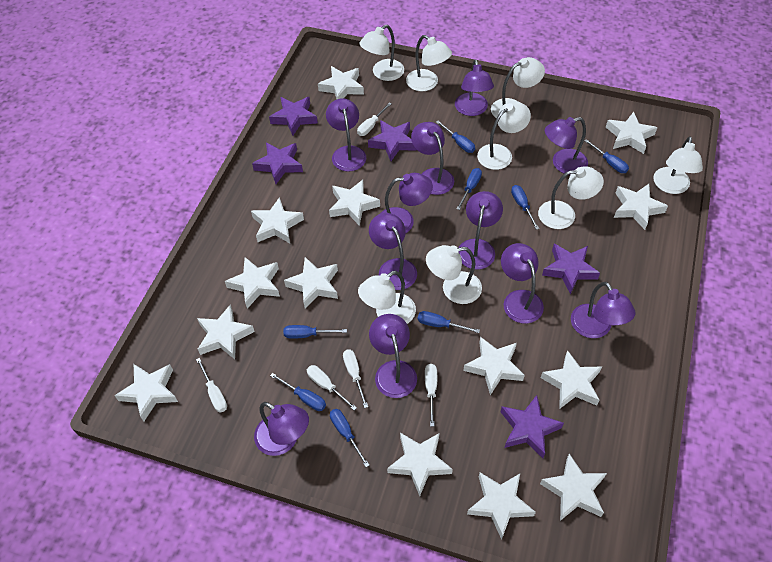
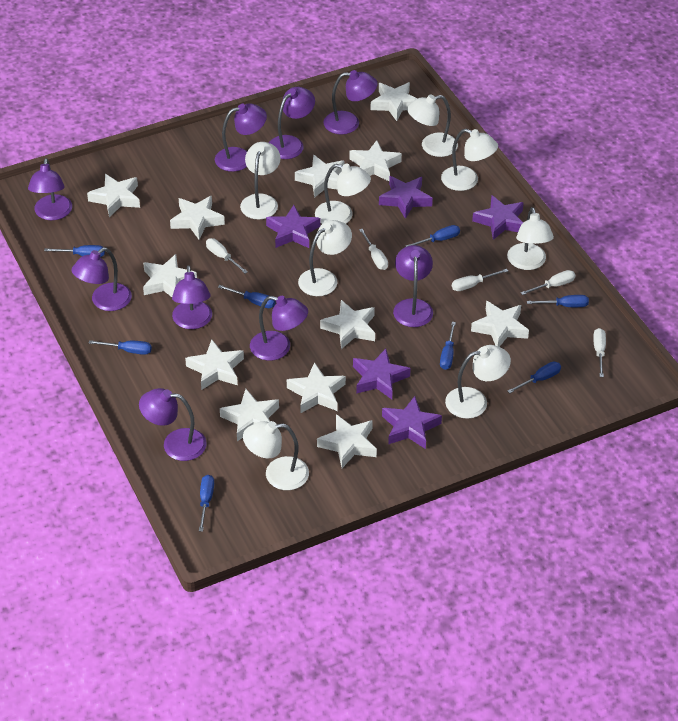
purple lamp: 11 -> 9
white star: 14 -> 12

